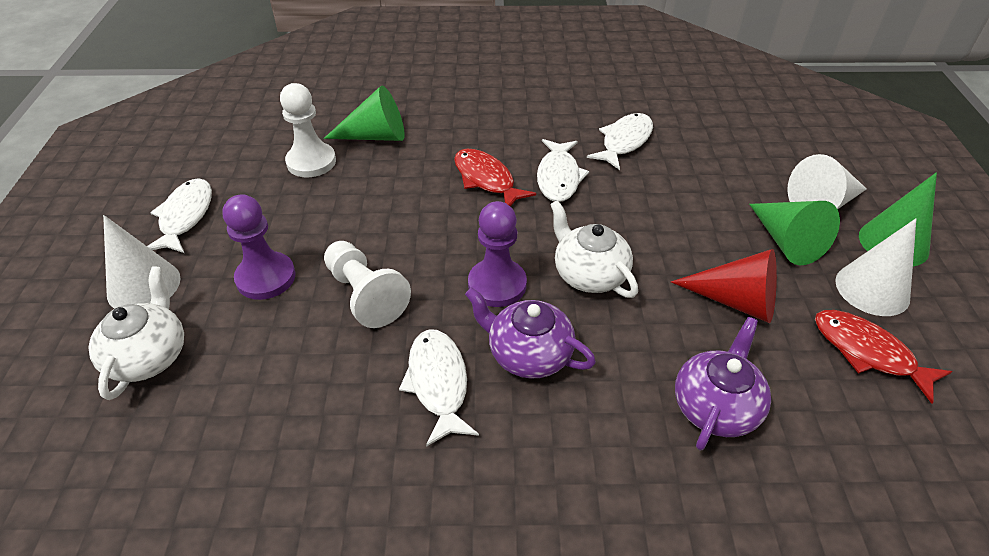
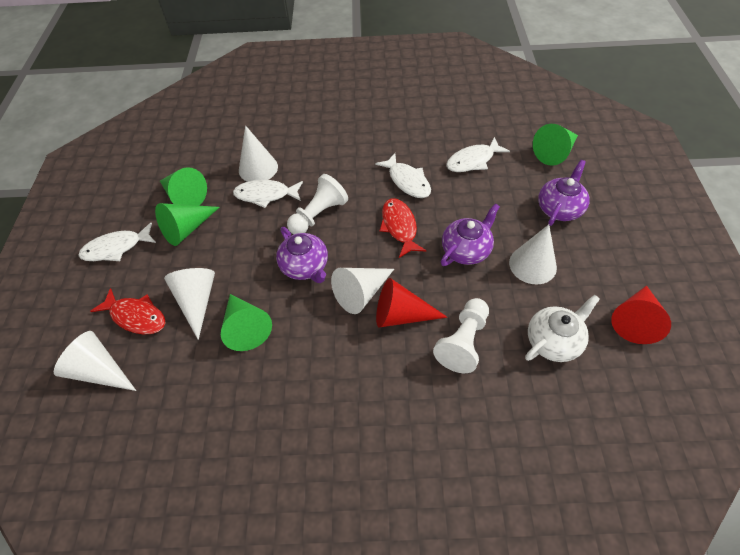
green cone: 3 -> 4
purple pawn: 2 -> 0
purple teapot: 2 -> 3
red cone: 1 -> 2
white cone: 3 -> 5
white teapot: 2 -> 1

